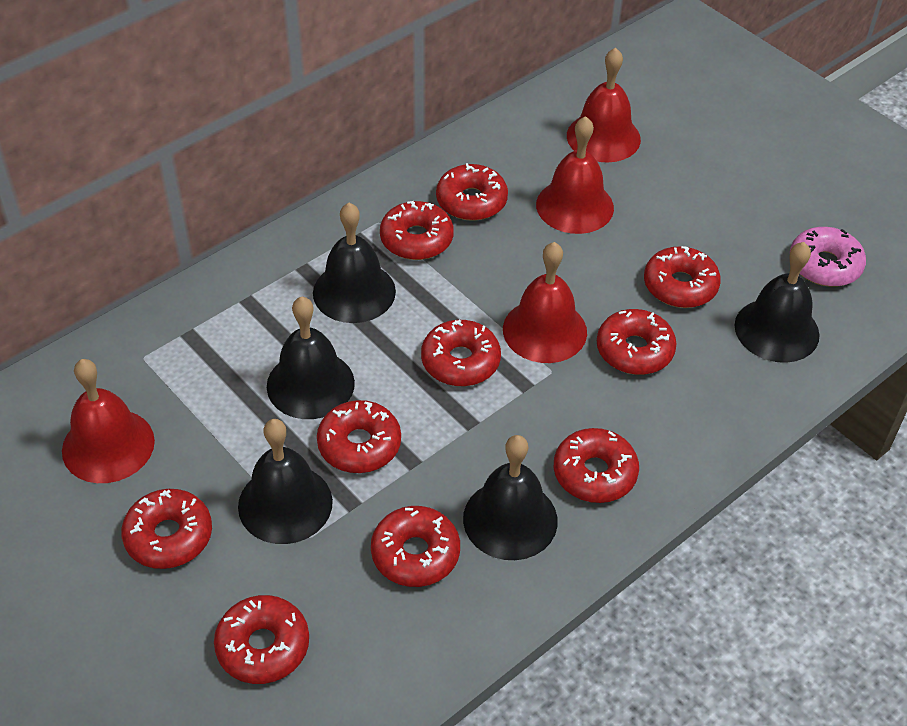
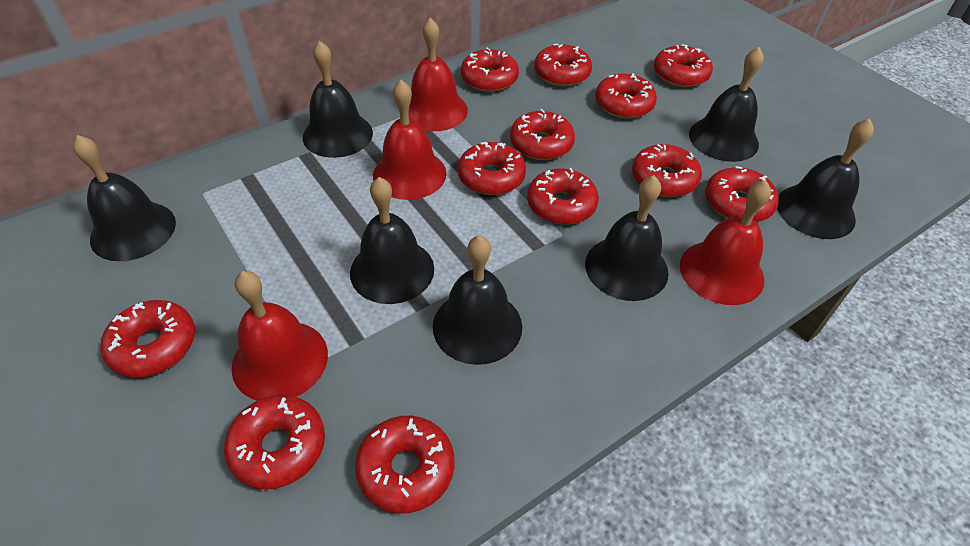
black bell: 5 -> 7
pink donut: 1 -> 0
red donut: 10 -> 12

